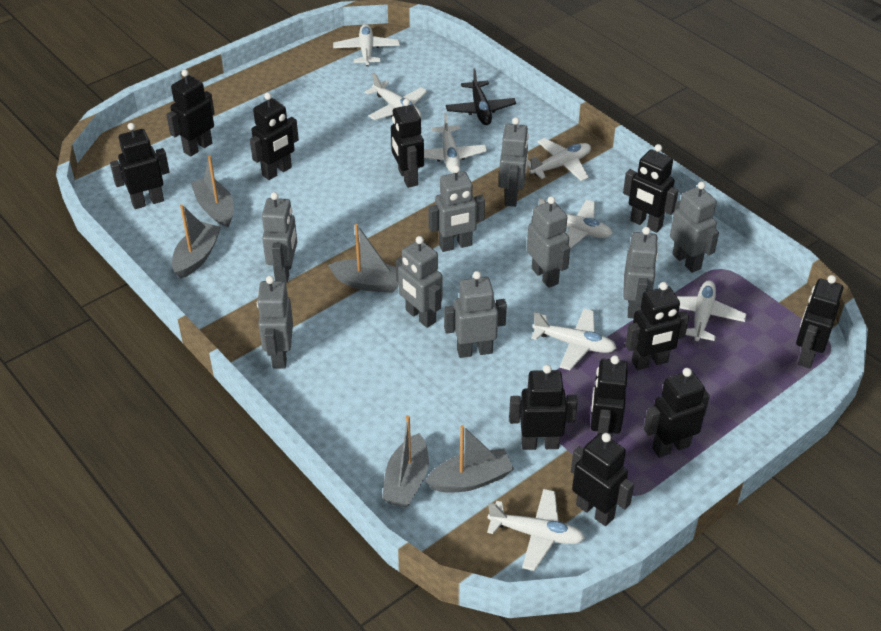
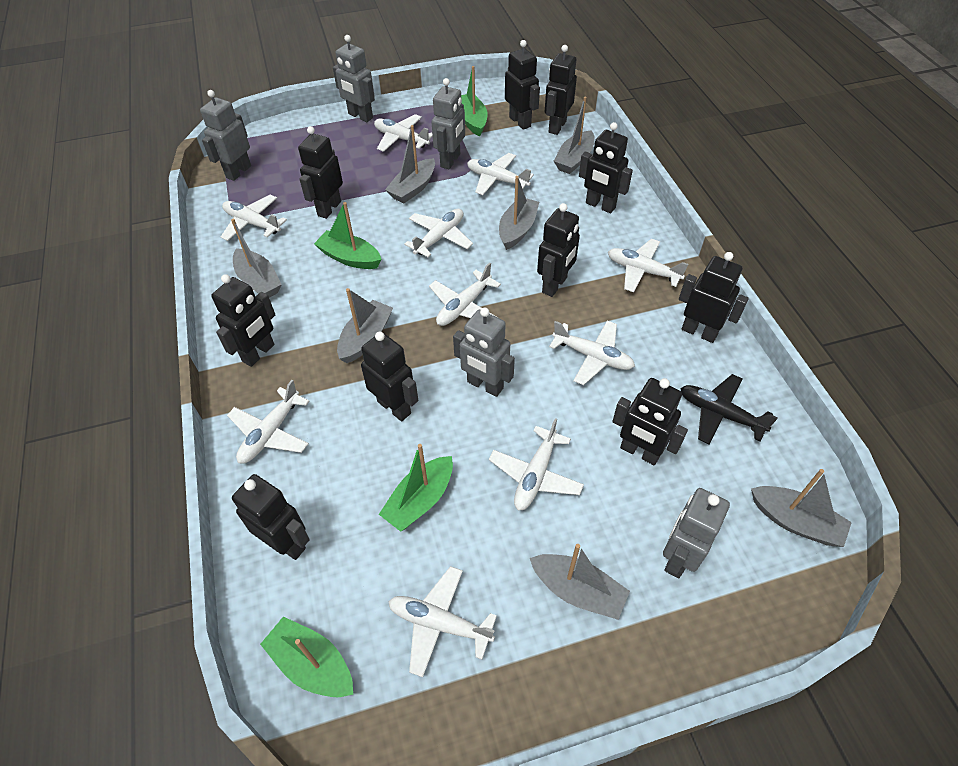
black robot: 11 -> 10
green boat: 0 -> 4
grey boat: 5 -> 7
grey robot: 9 -> 5
white plane: 8 -> 10

